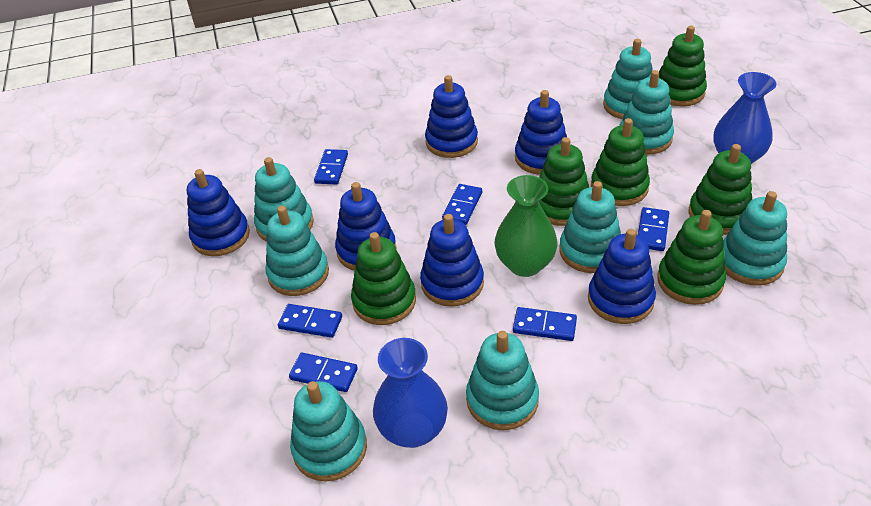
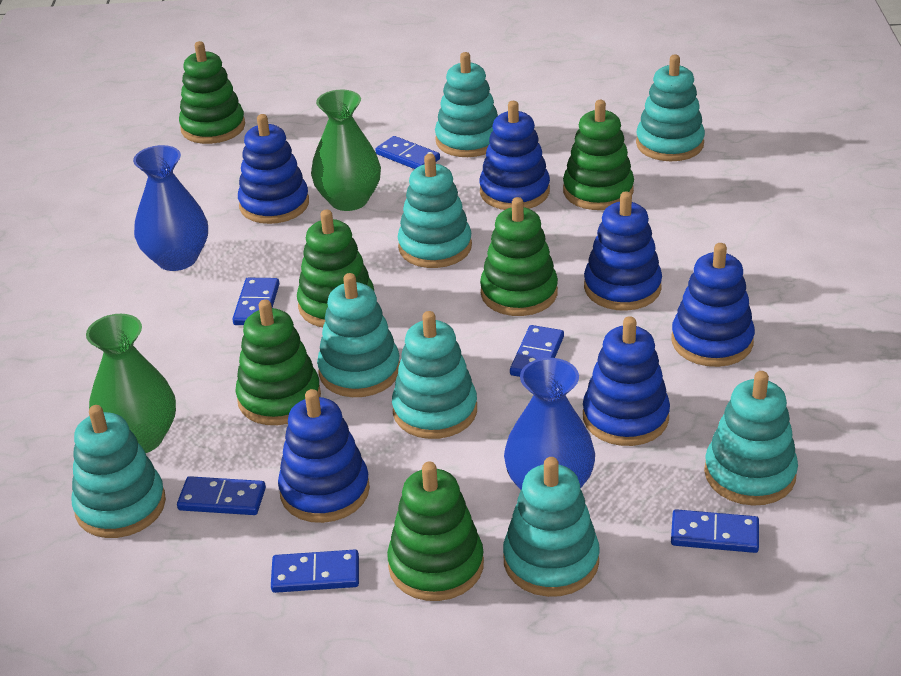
green vase: 1 -> 2

